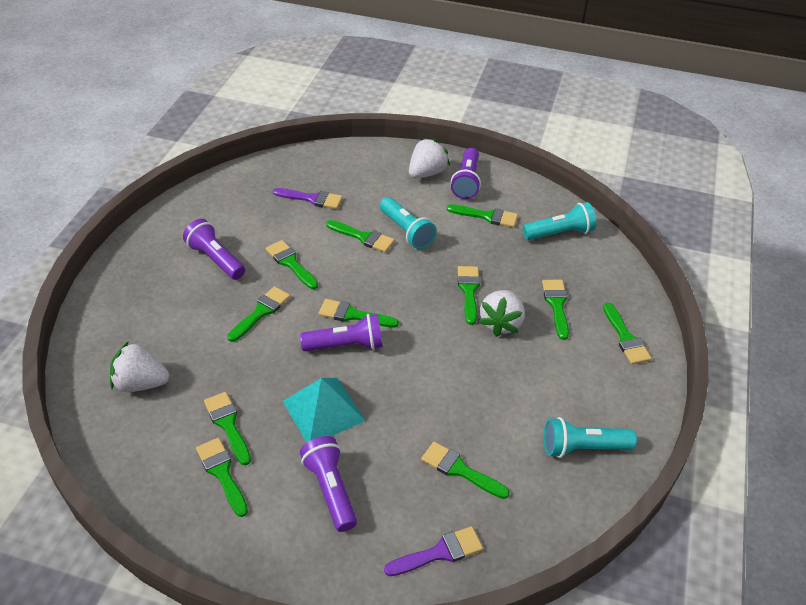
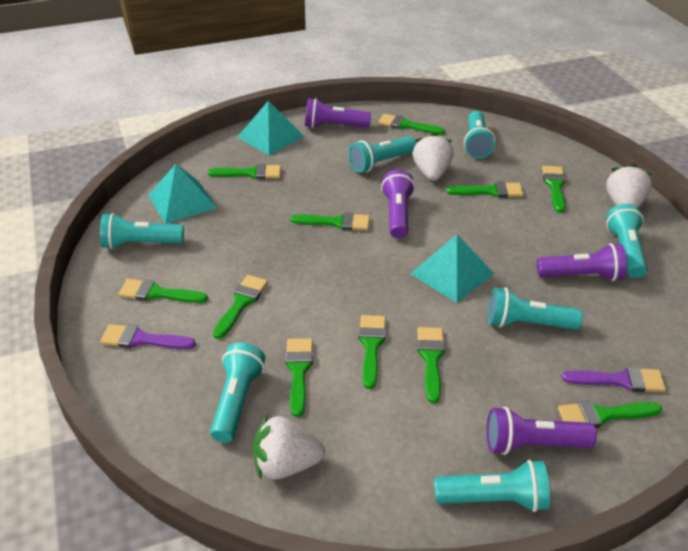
turquoise flashlight: 3 -> 7
turquoise pyramid: 1 -> 3

